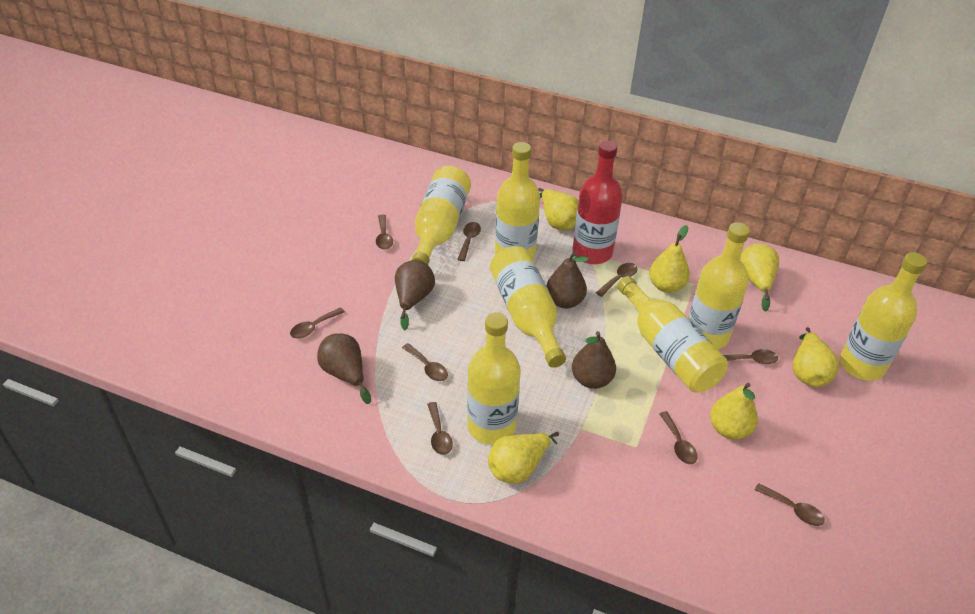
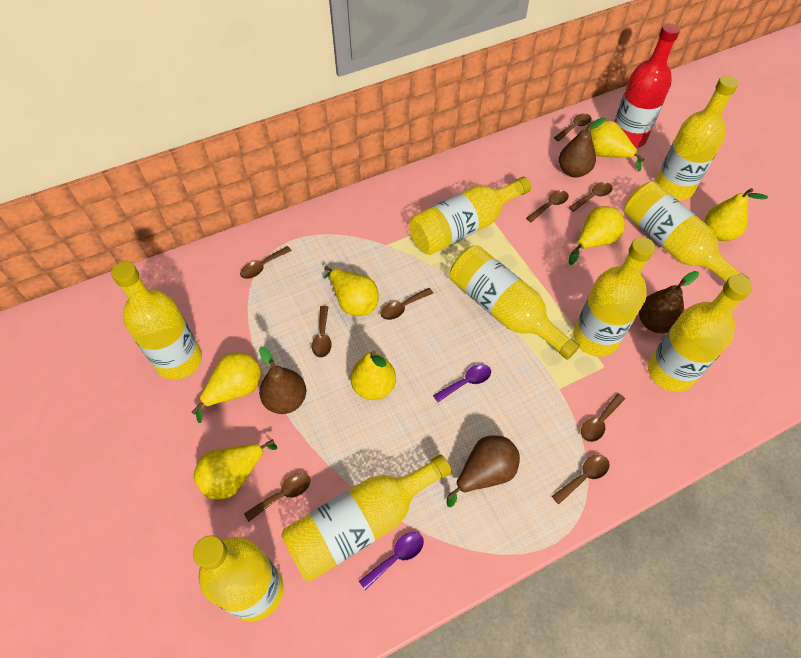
purple spoon: 0 -> 2
yellow bottle: 7 -> 9
yellow pear: 6 -> 7

